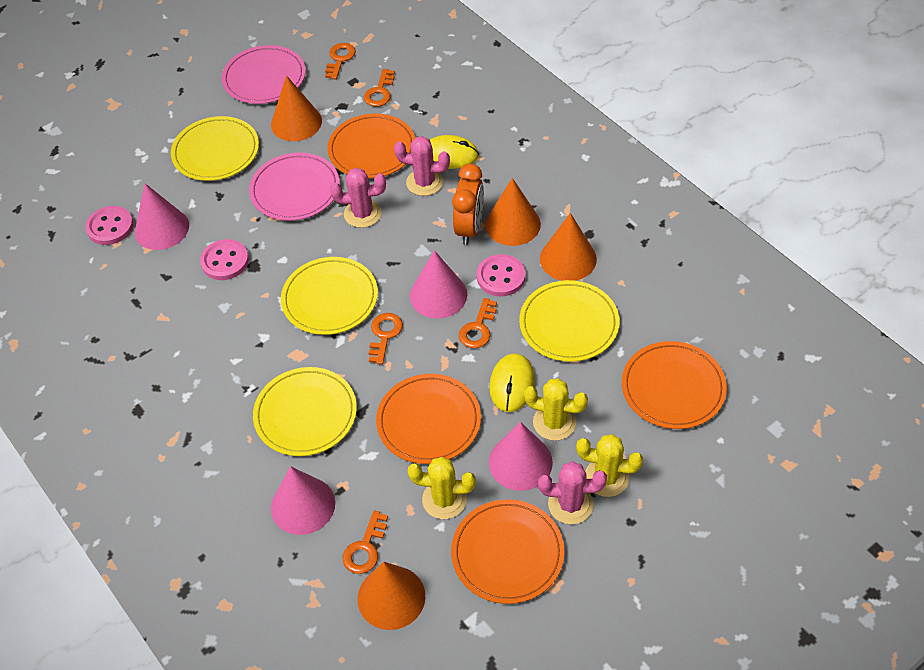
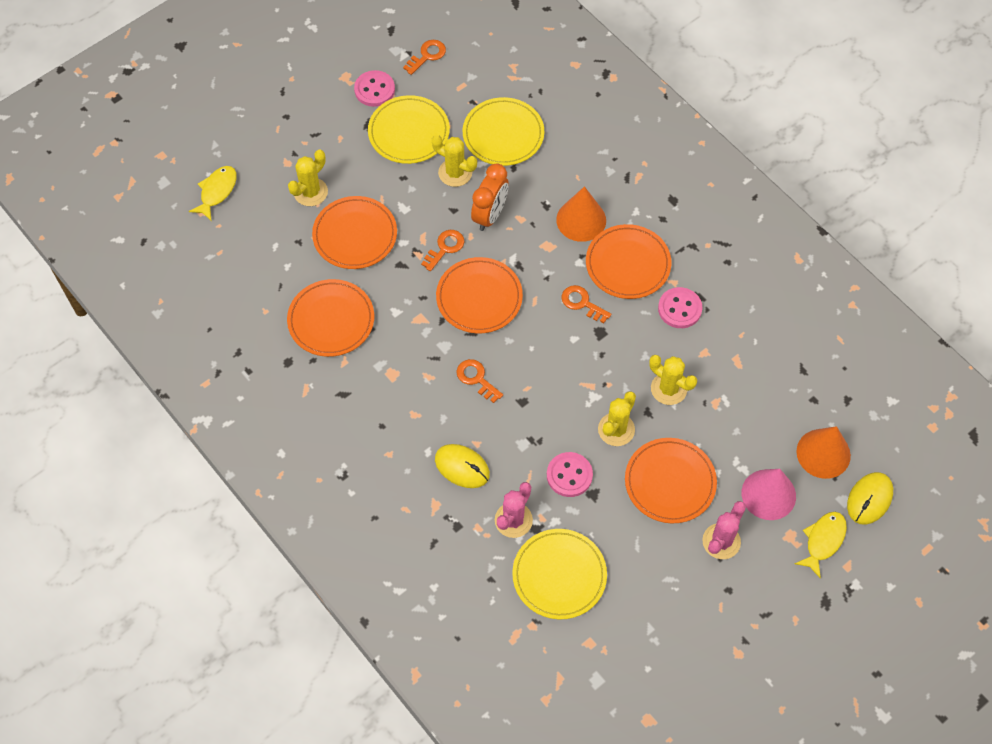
orange cone: 4 -> 2
orange key: 5 -> 4
orange plate: 4 -> 5
pink cactus: 3 -> 2
pink cone: 4 -> 1
pink plate: 2 -> 0
yellow cactus: 3 -> 4
yellow fish: 0 -> 2
yellow plate: 4 -> 3

